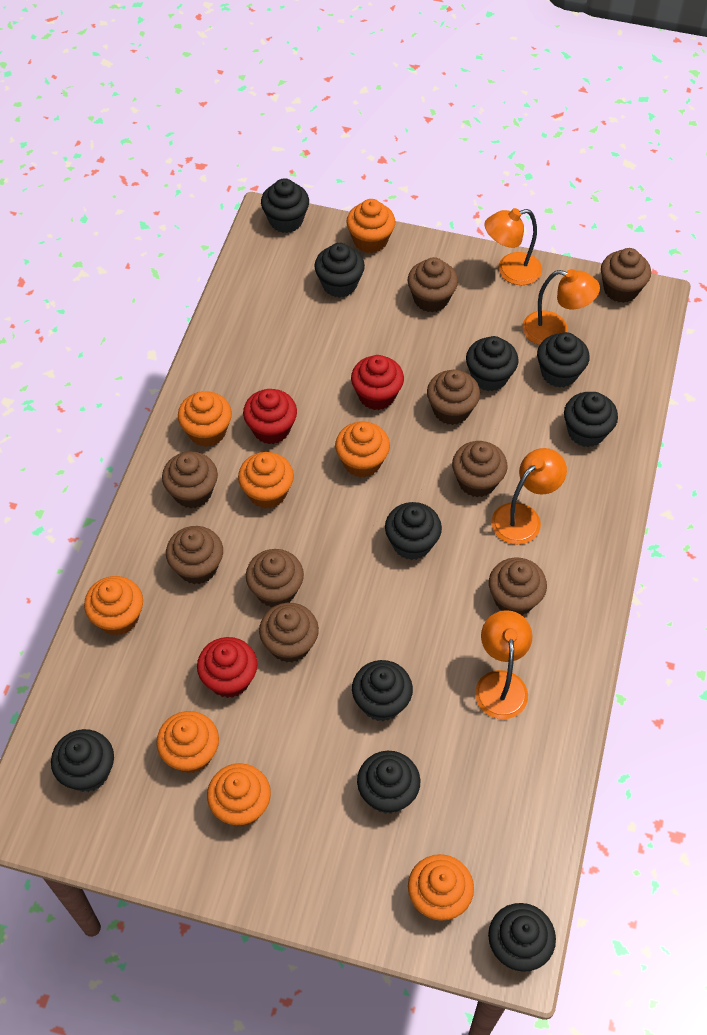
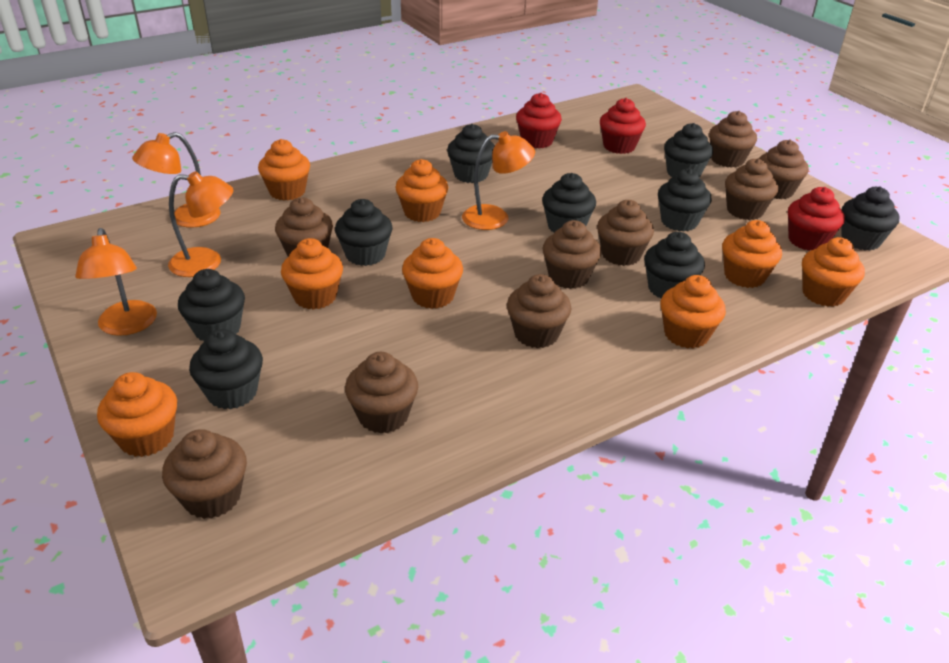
black cupcake: 10 -> 9

